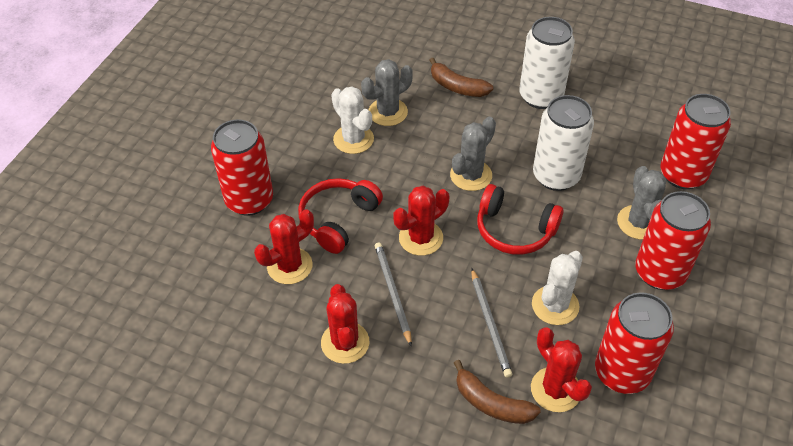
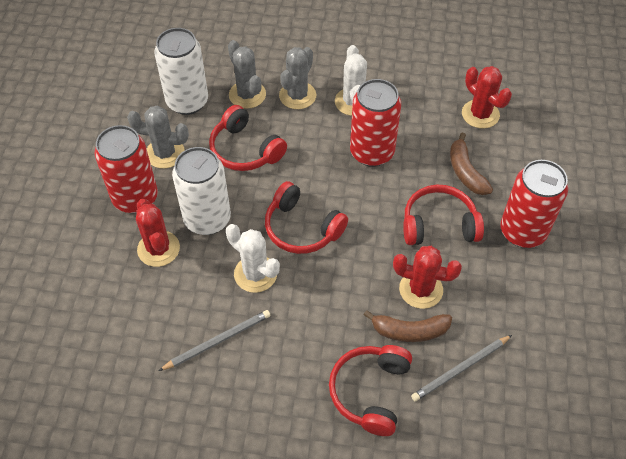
red cactus: 4 -> 3
red can: 4 -> 3
red headphones: 2 -> 4

